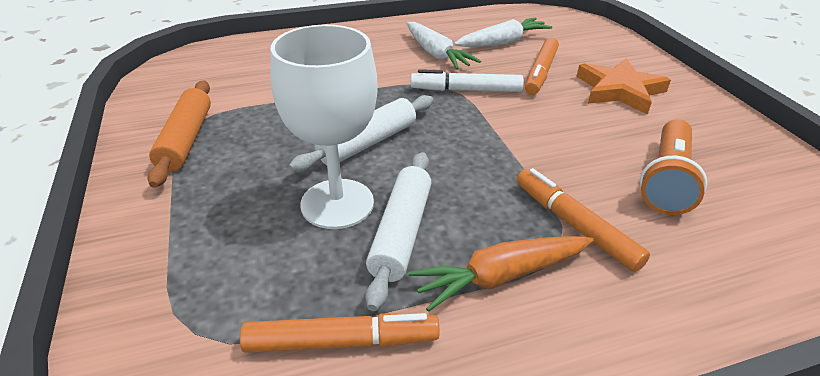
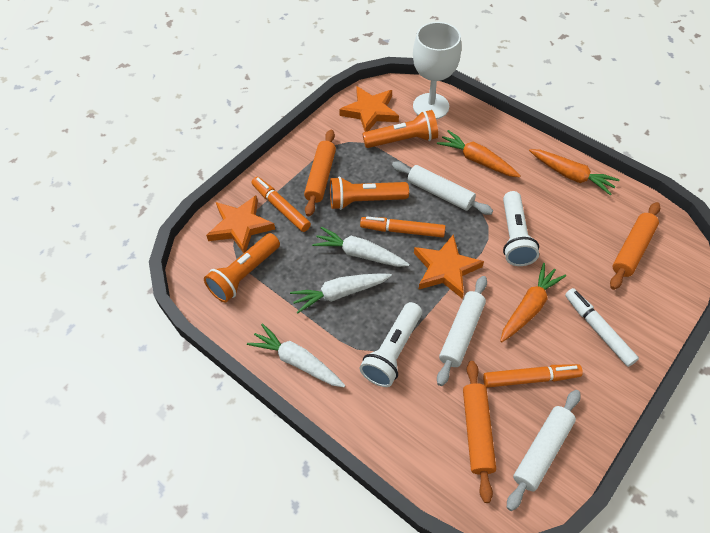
orange carrot: 1 -> 3
orange flashlight: 1 -> 3
orange rolling pin: 1 -> 3
orange star: 1 -> 3
white carrot: 2 -> 3
white flashlight: 0 -> 2
white rolling pin: 2 -> 3

